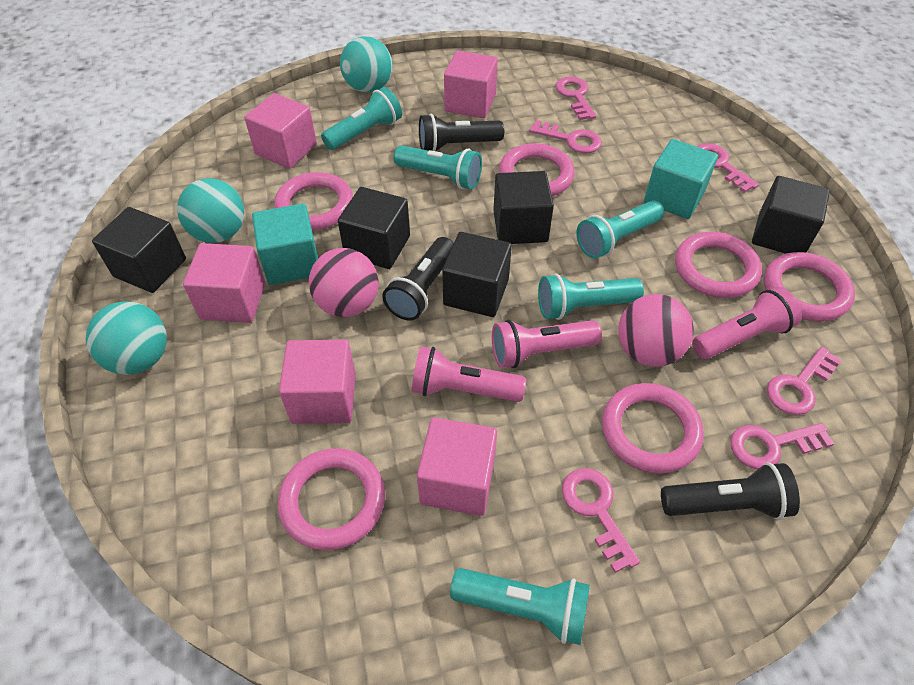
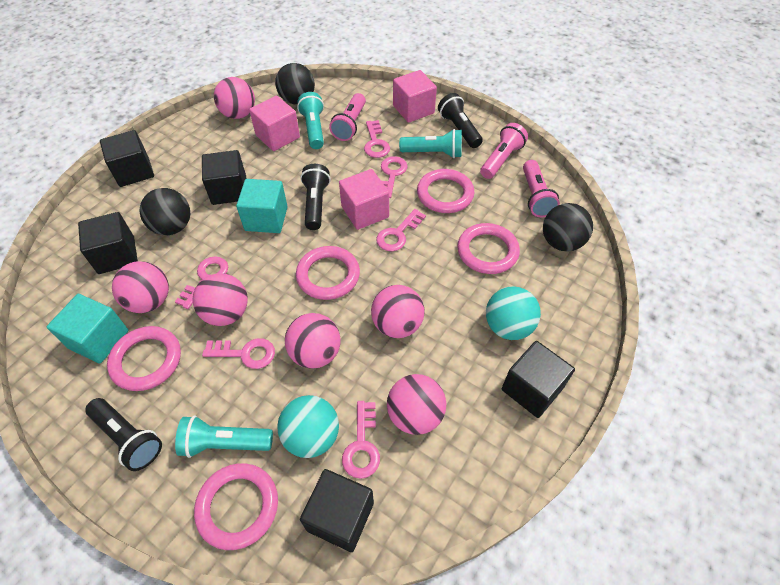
black ball: 0 -> 3
pink ball: 2 -> 6
pink cube: 5 -> 3
pink ring: 6 -> 5
turquoise ball: 3 -> 2
turquoise flashlight: 5 -> 3

